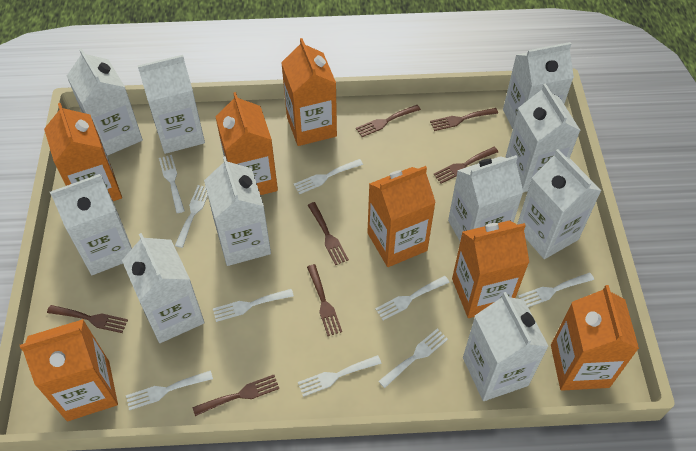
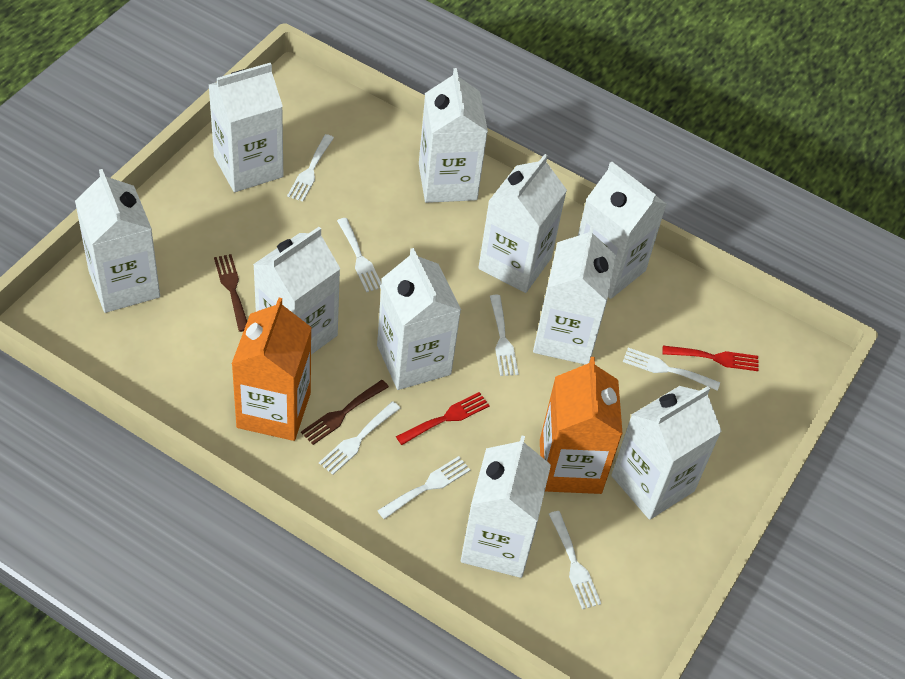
brown fork: 7 -> 2
orange carton: 7 -> 2
red fork: 0 -> 2
white fork: 9 -> 7

